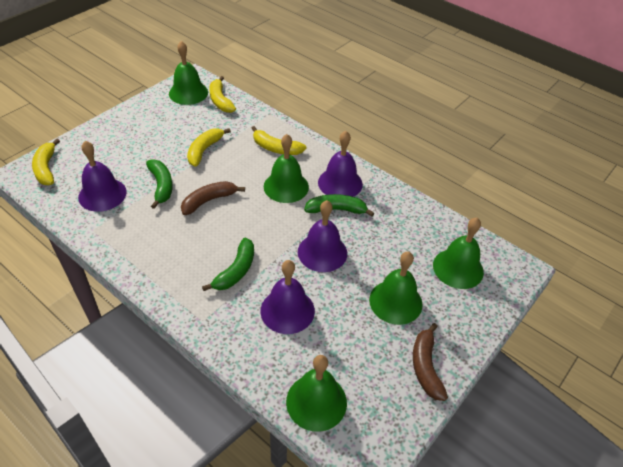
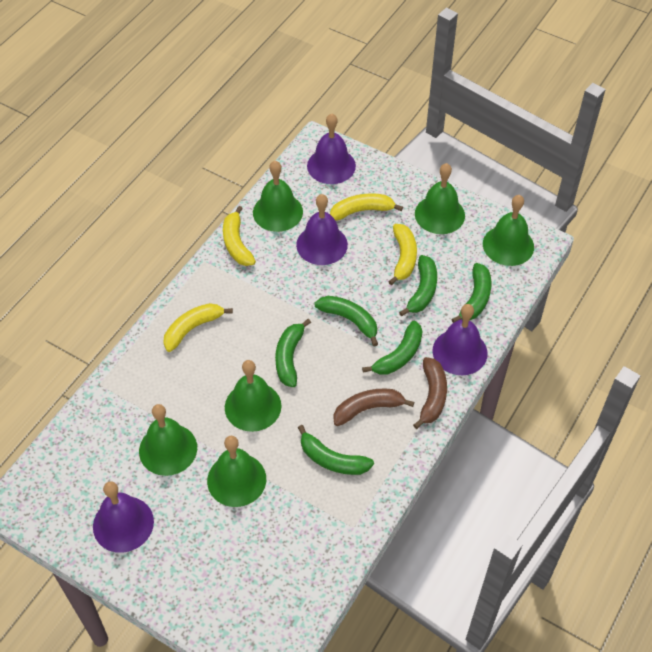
green banana: 3 -> 6
green bell: 5 -> 6

